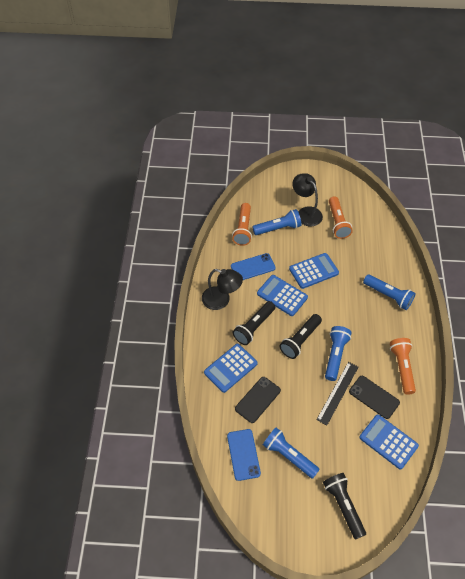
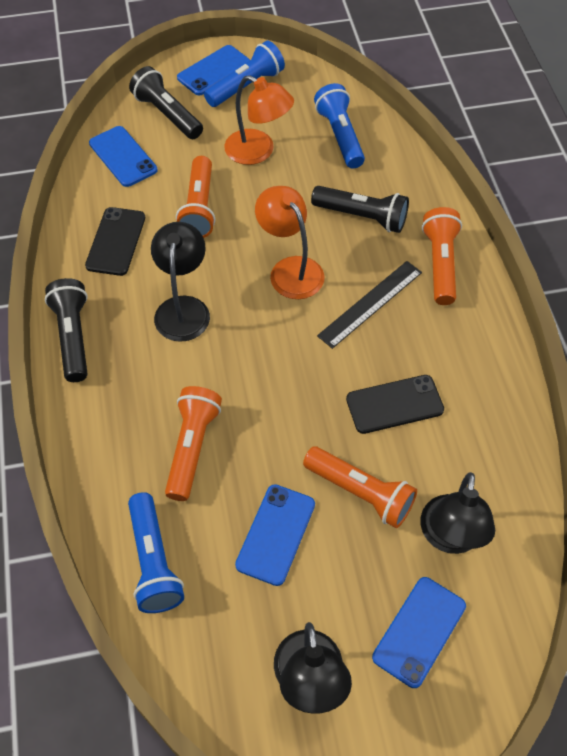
black lamp: 2 -> 3
blue calculator: 4 -> 0
blue flashlight: 4 -> 3
blue phone: 2 -> 4
orange flashlight: 3 -> 4
orange lamp: 0 -> 2

